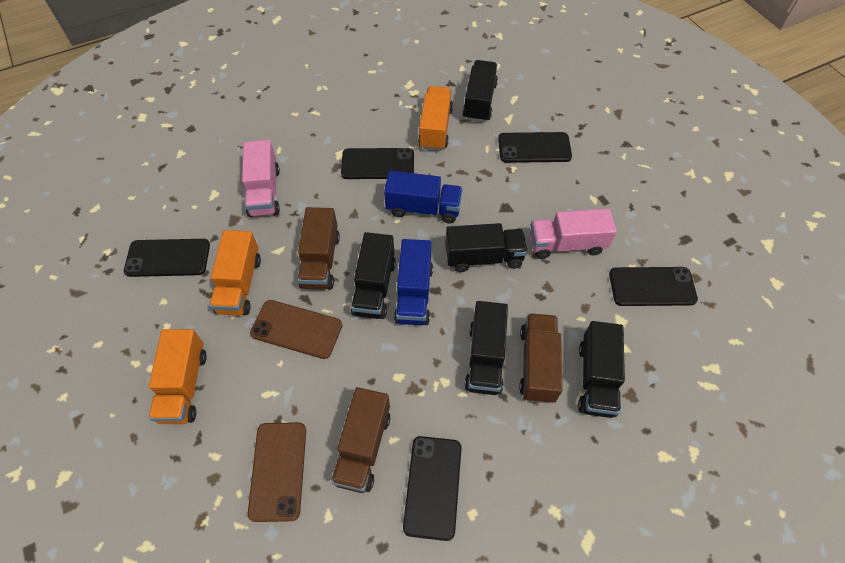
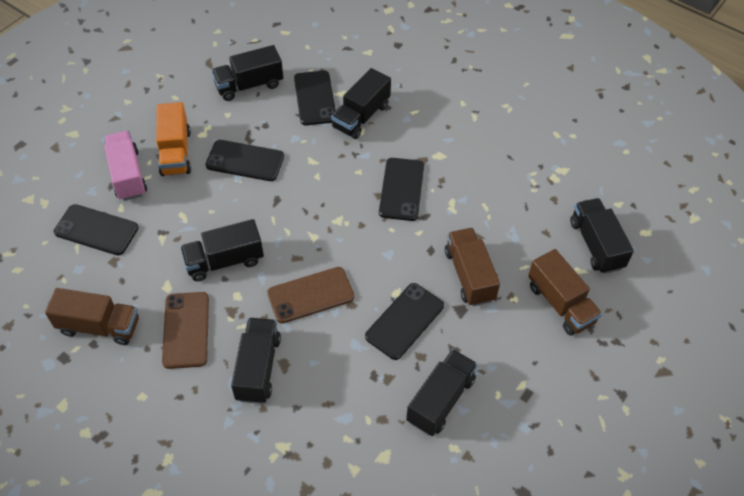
black truck: 5 -> 6
blue truck: 2 -> 0
orange truck: 3 -> 1
pink truck: 2 -> 1

